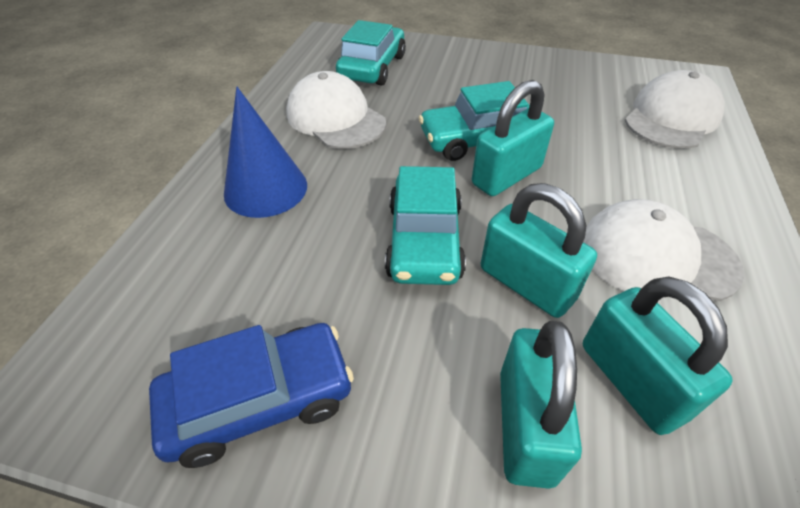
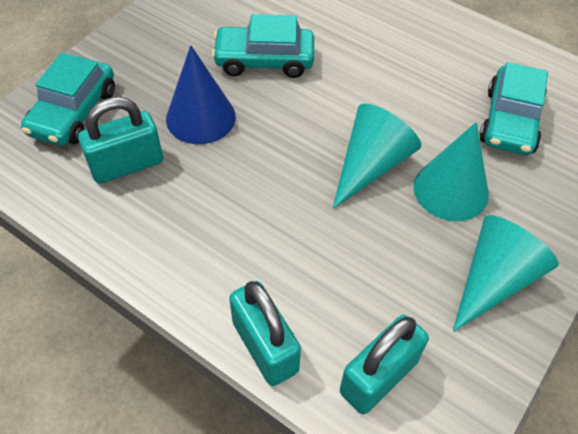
blue car: 1 -> 0
turquoise cone: 0 -> 3
turquoise padlock: 4 -> 3
white cap: 3 -> 0

